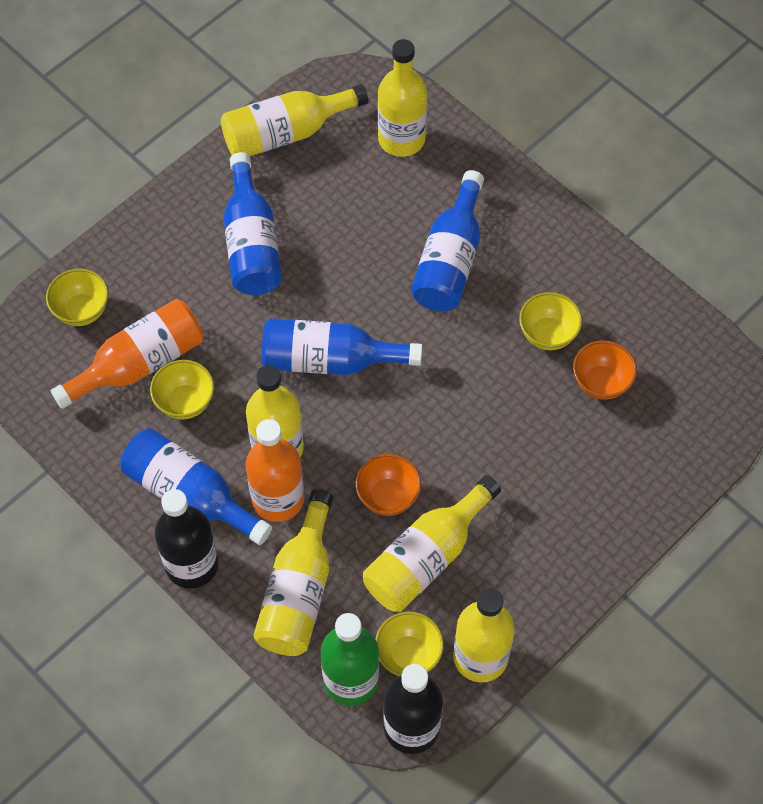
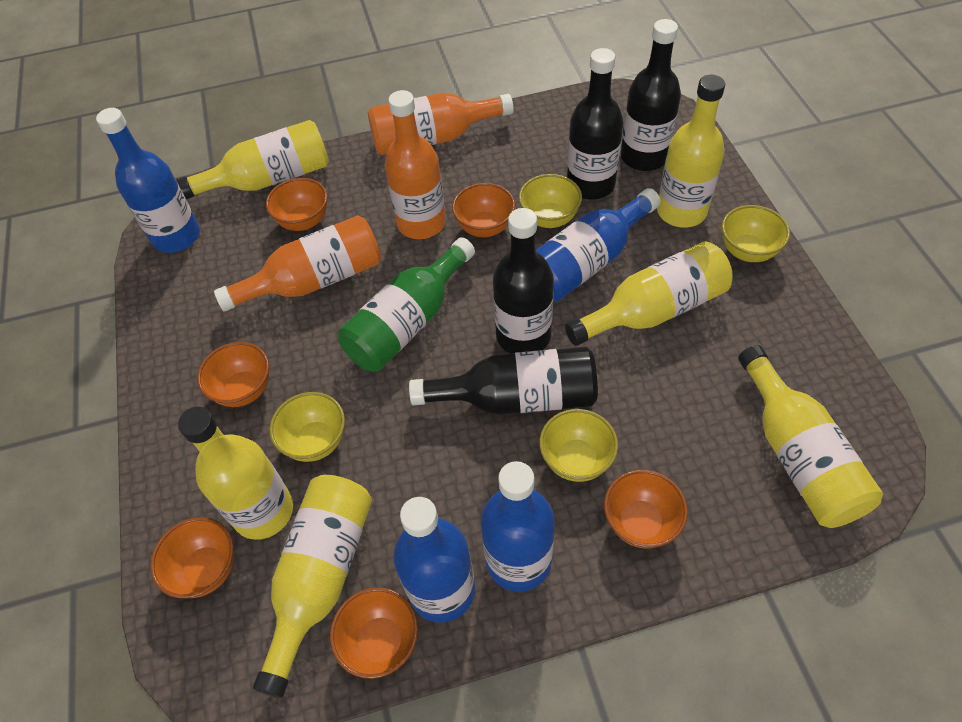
black bottle: 2 -> 4
orange bottle: 2 -> 3
orange bowl: 2 -> 6

